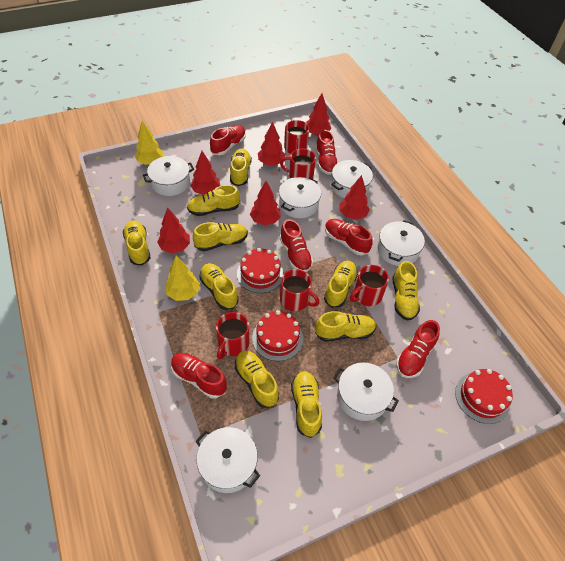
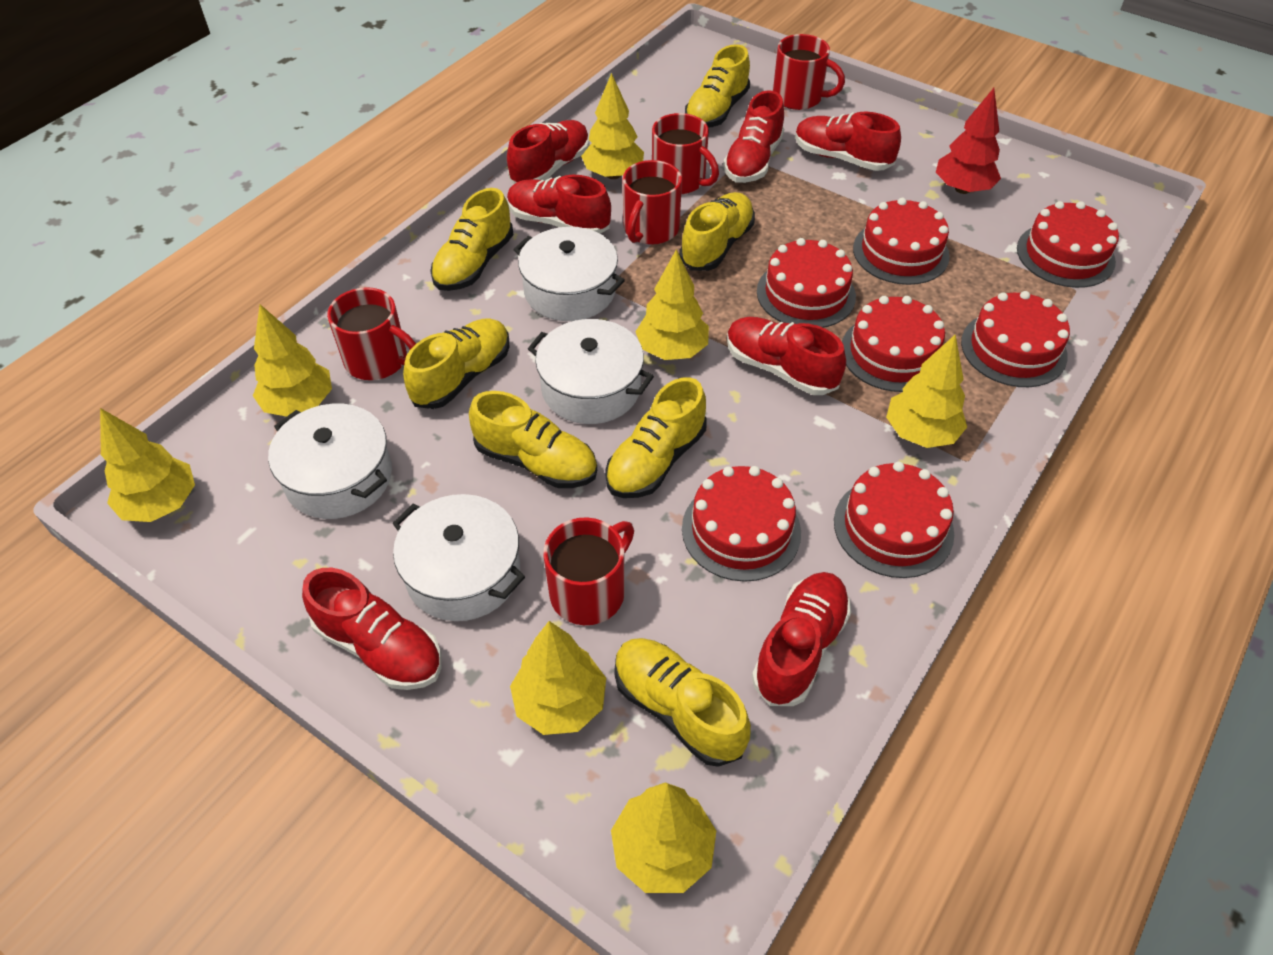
red cake: 3 -> 7
red shoe: 6 -> 7
red tree: 6 -> 1
white pot: 6 -> 4
yellow shoe: 10 -> 7
yellow tree: 2 -> 7

